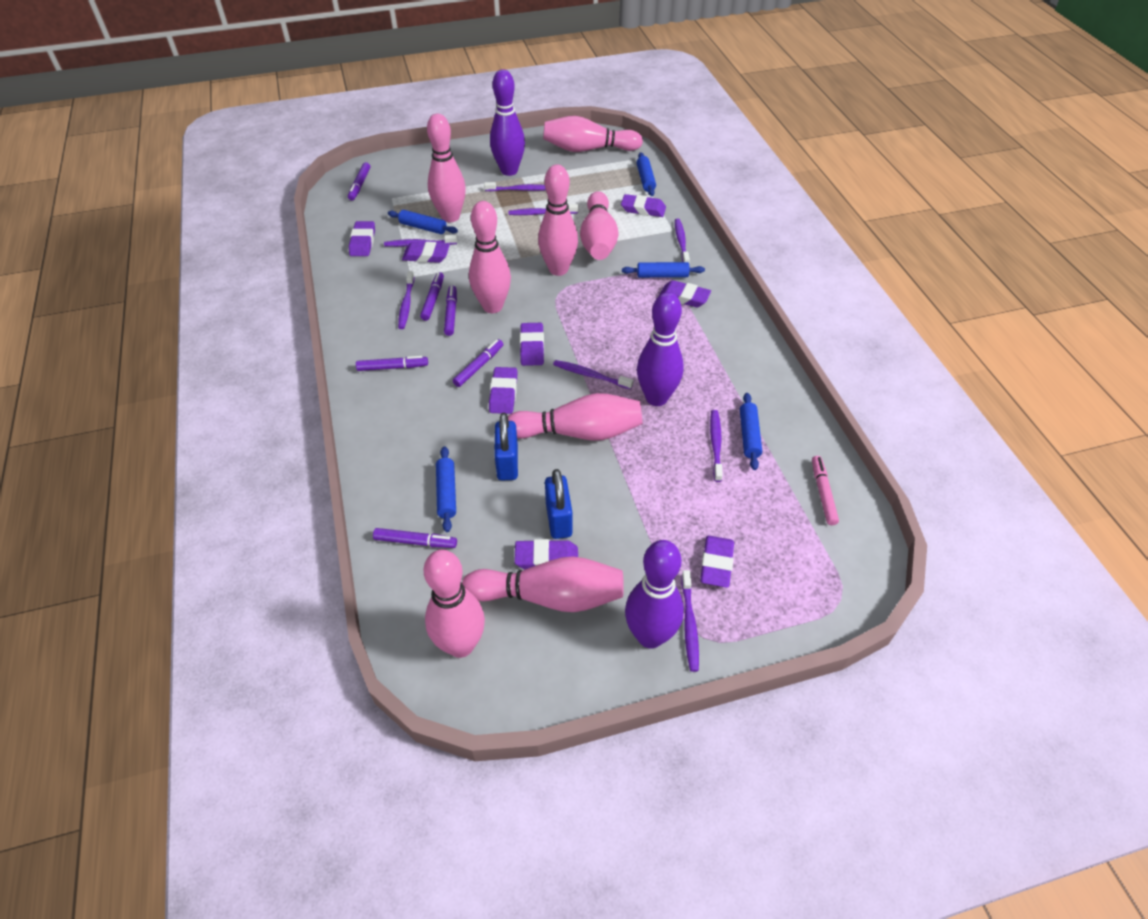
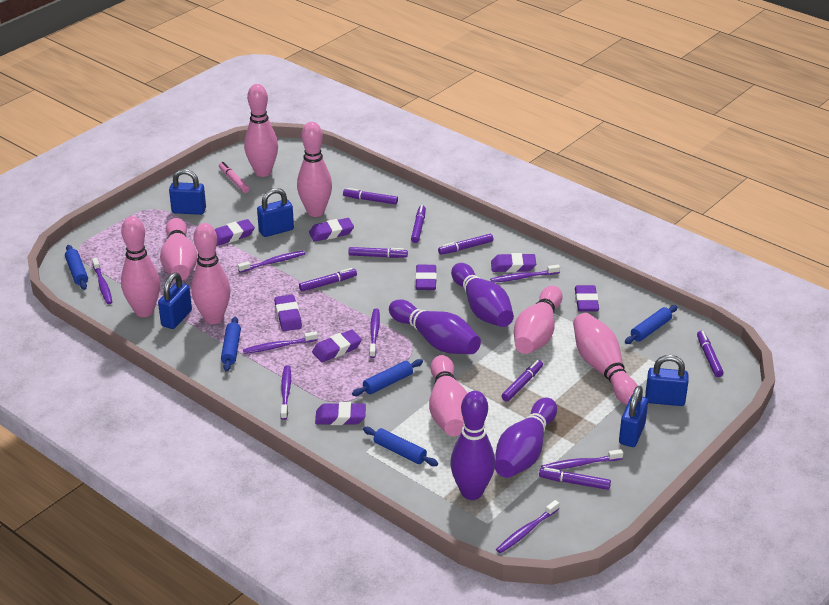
blue padlock: 2 -> 5
purple bowling pin: 3 -> 4
purple marker: 6 -> 8

